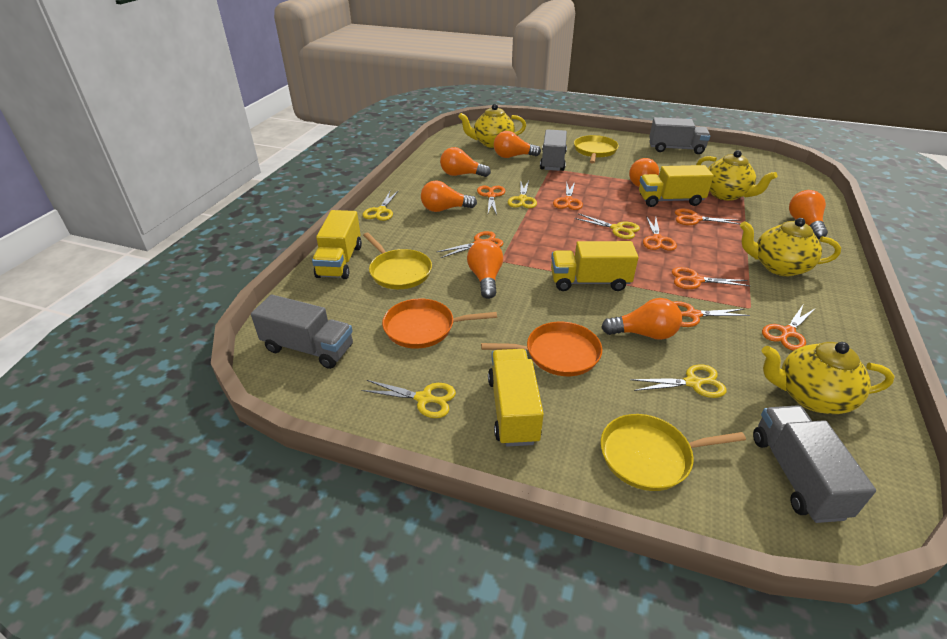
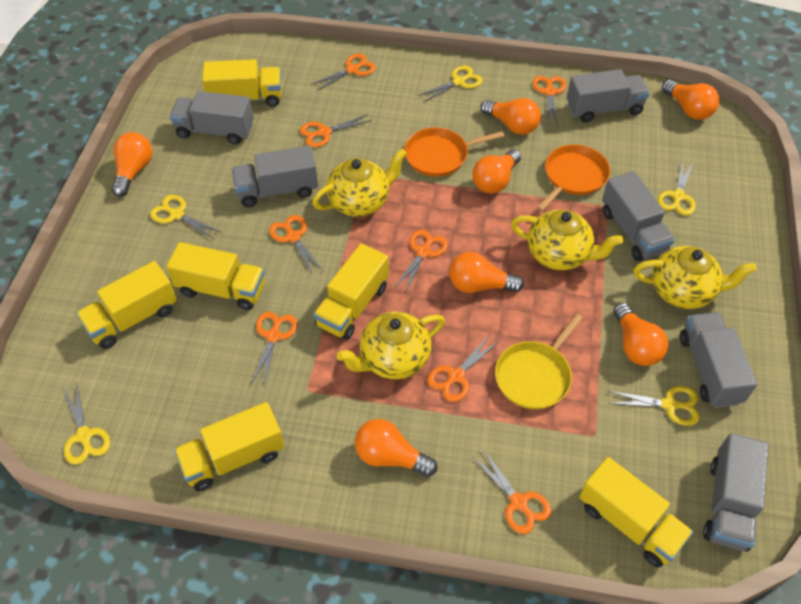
grey truck: 4 -> 6
yellow pan: 3 -> 1
yellow truck: 4 -> 6

